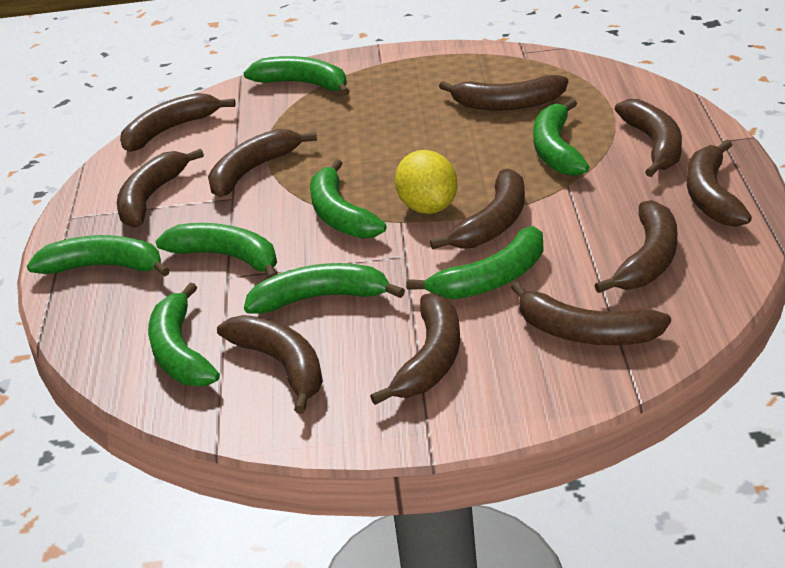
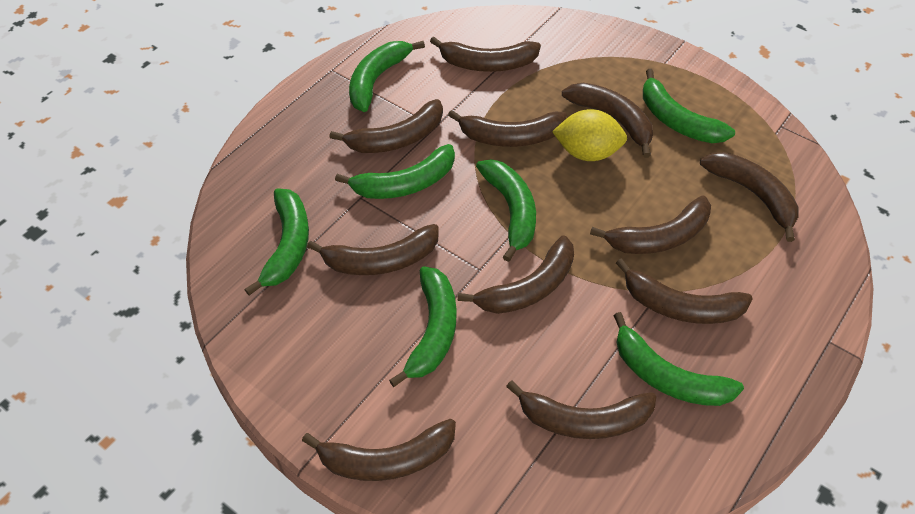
green banana: 8 -> 7

